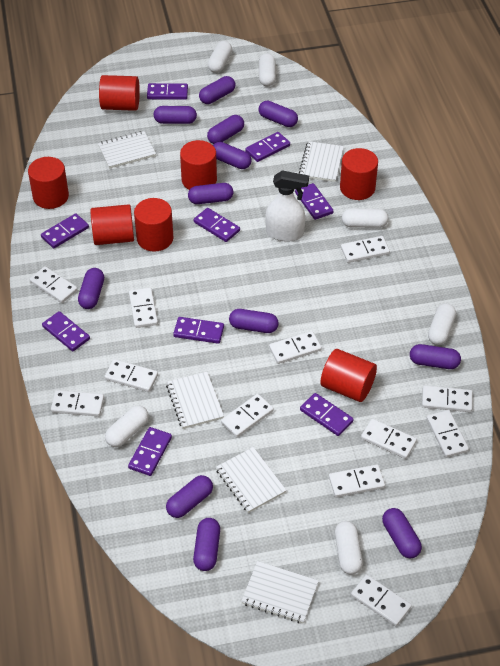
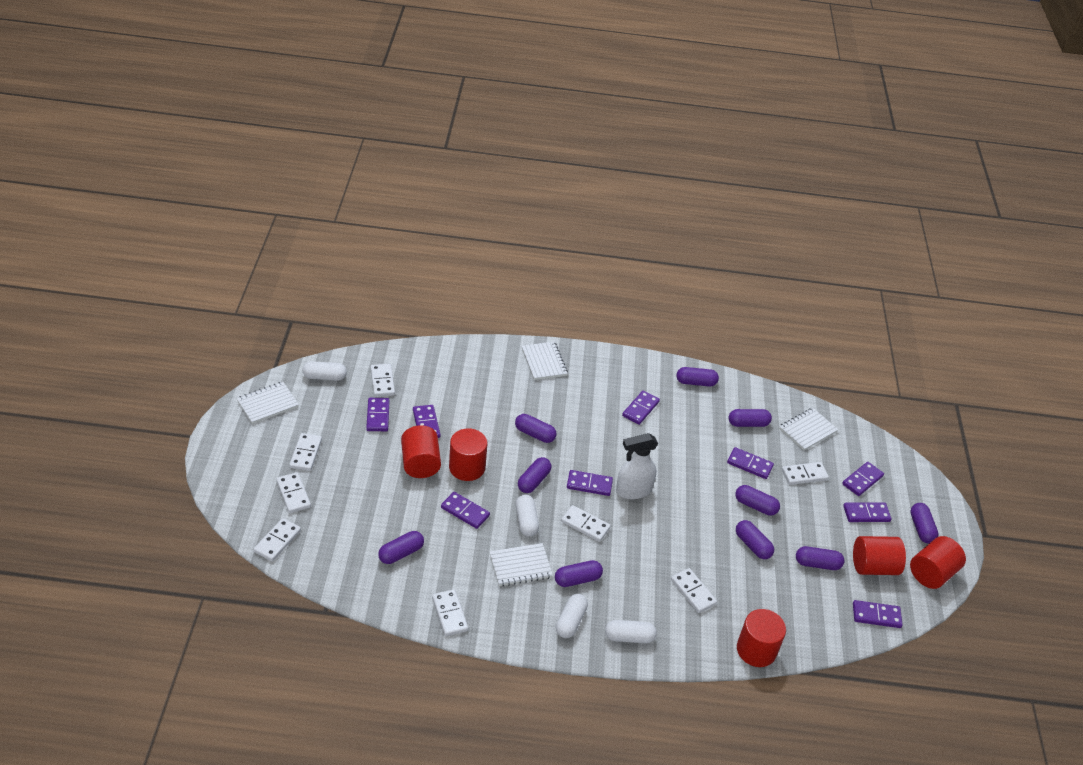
purple capsule: 12 -> 10
red cylinder: 7 -> 5
white capsule: 6 -> 4
white domino: 12 -> 8
white notebook: 5 -> 4

